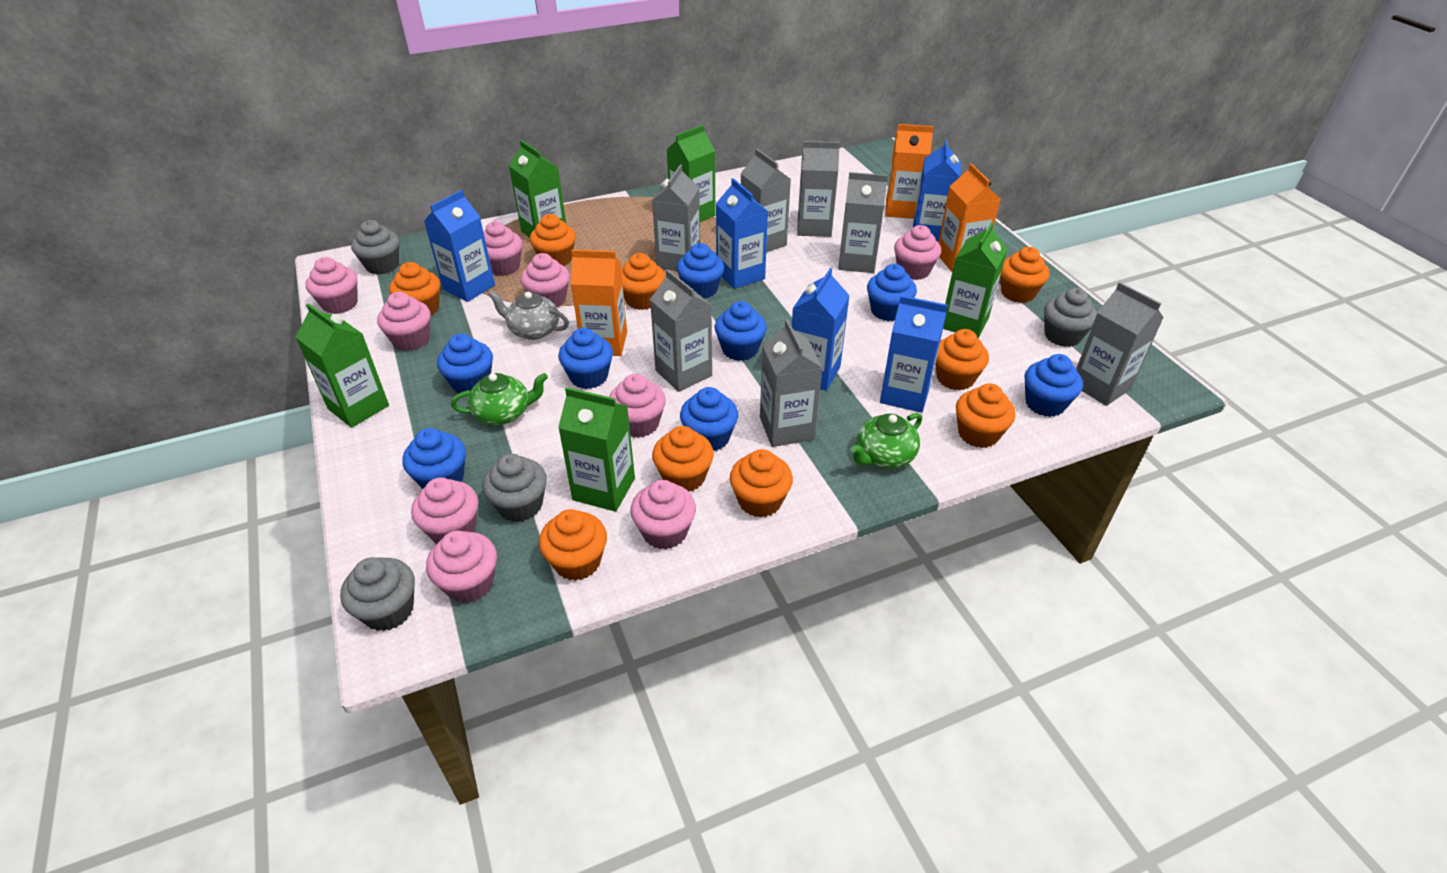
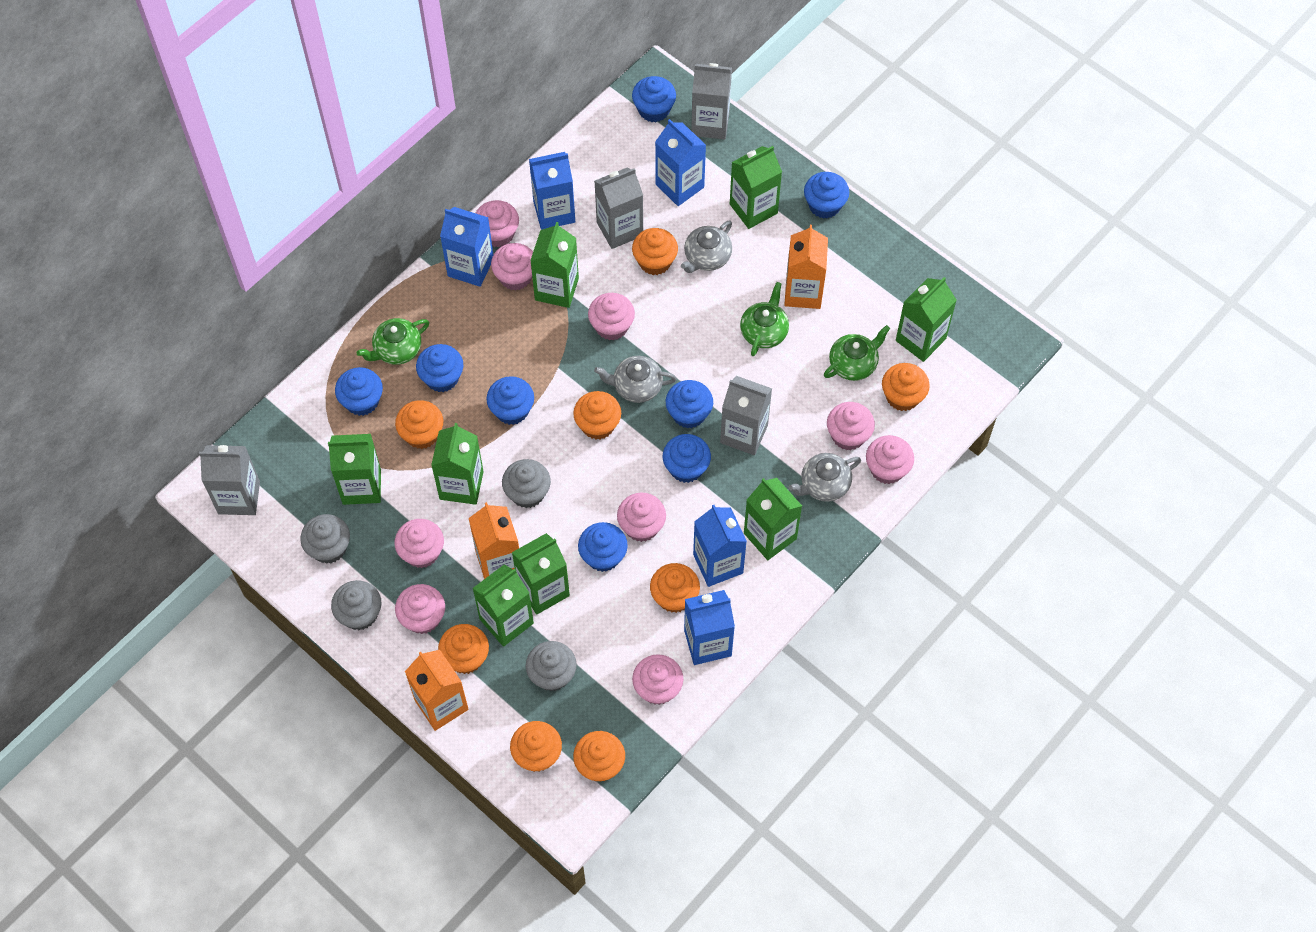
green carton: 5 -> 8
green teapot: 2 -> 3
grey carton: 7 -> 4
grey teapot: 1 -> 3
orange cupcake: 9 -> 8

